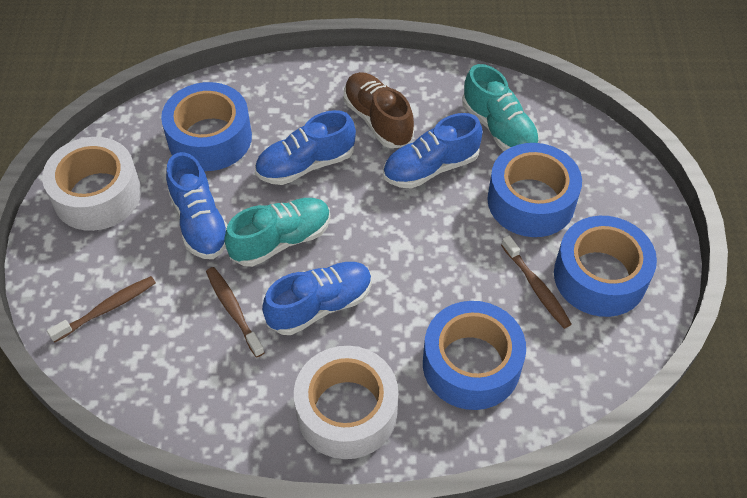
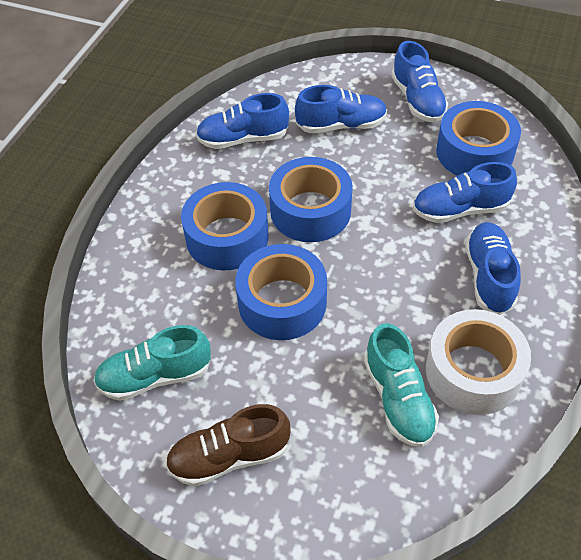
blue shoe: 4 -> 5
brown toothbrush: 3 -> 0
white tape: 2 -> 1

